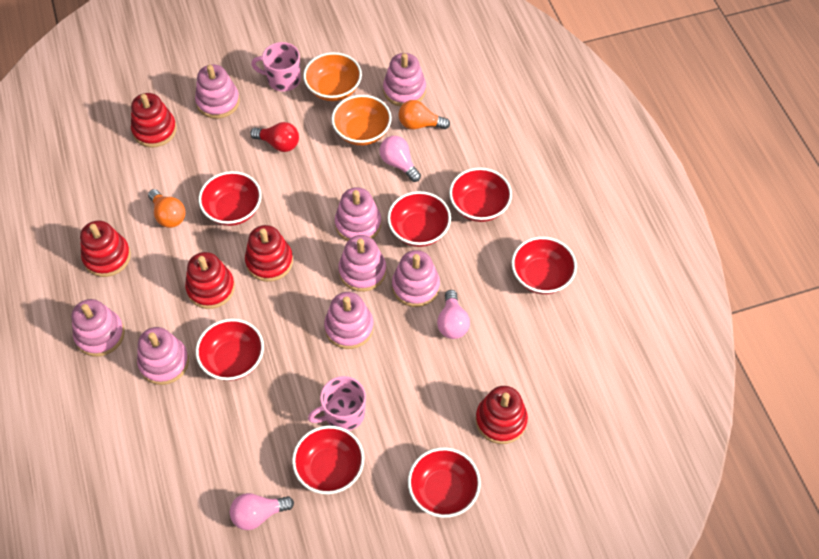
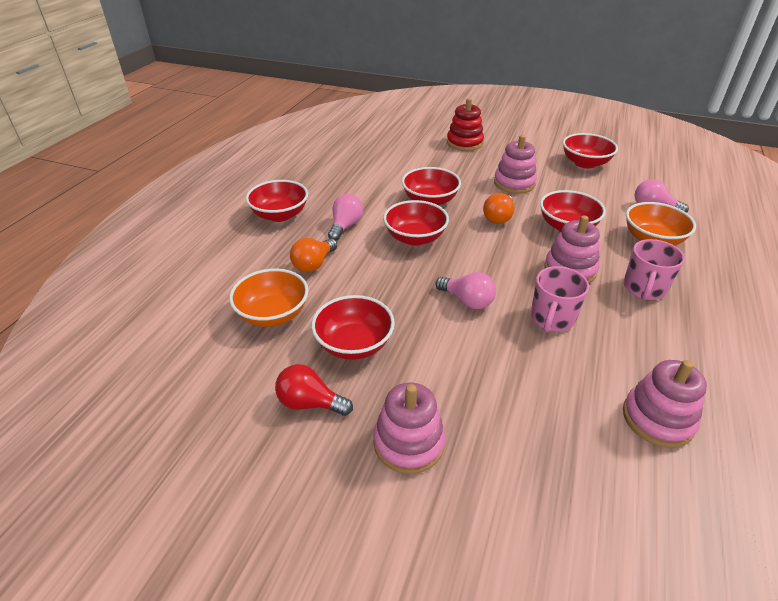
pink stacking toy: 8 -> 4
red bowl: 7 -> 6
red stacking toy: 5 -> 1

